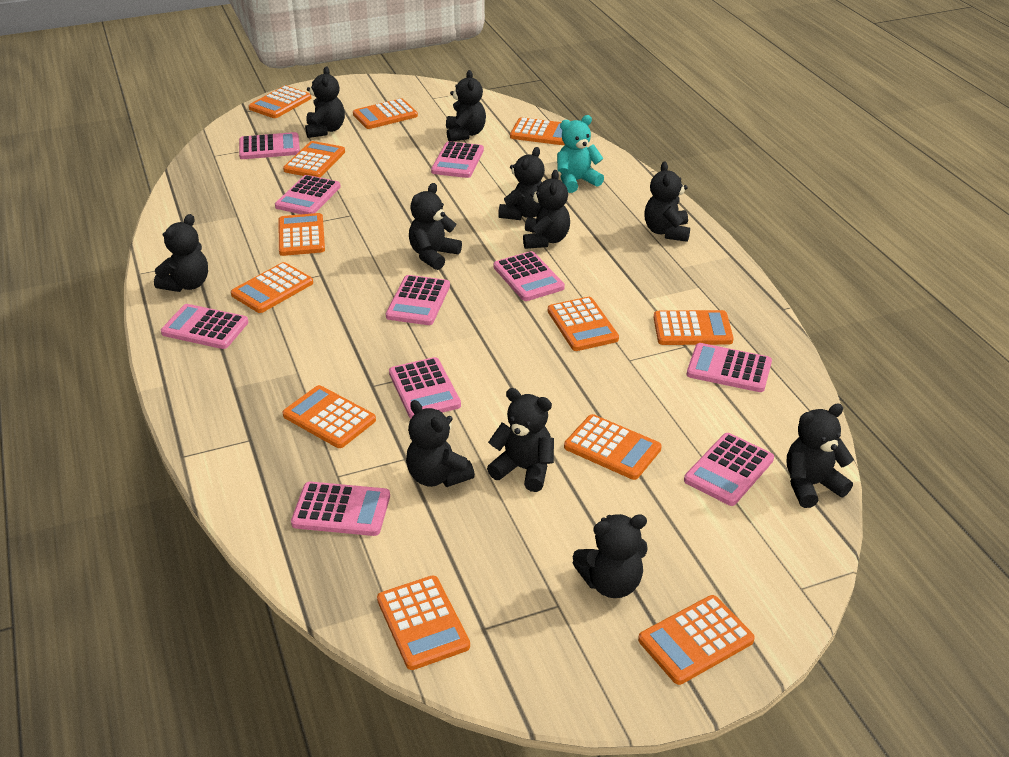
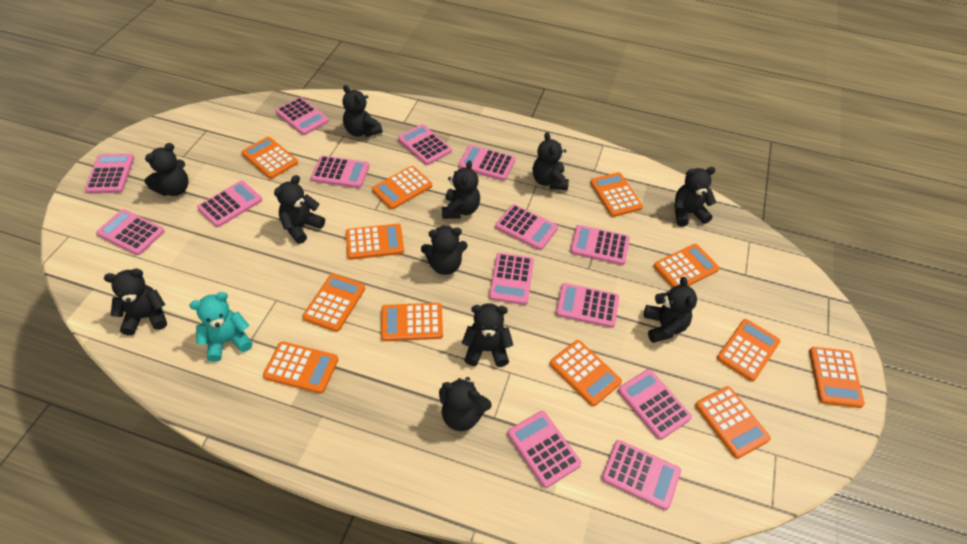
pink calculator: 10 -> 14

